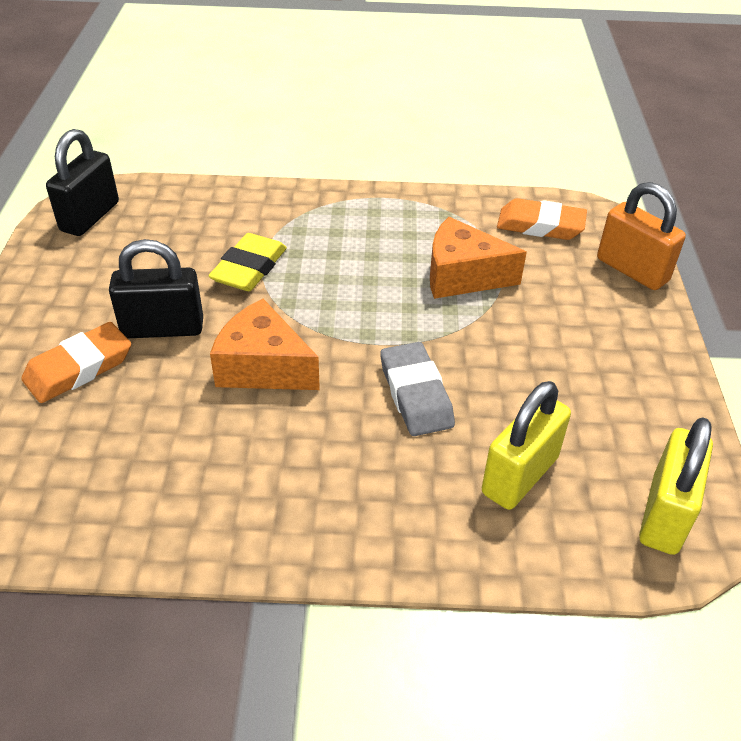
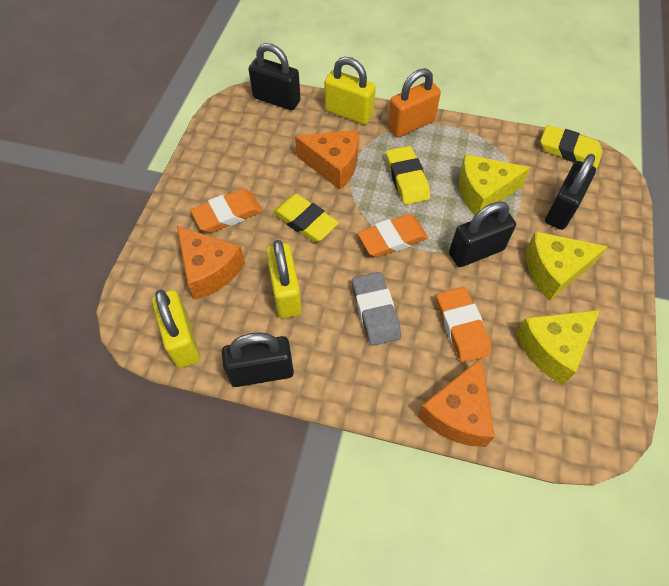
black padlock: 2 -> 4
orange cheese: 2 -> 3
orange eraser: 2 -> 3
yellow cheese: 0 -> 3
yellow eraser: 1 -> 3
yellow padlock: 2 -> 3

